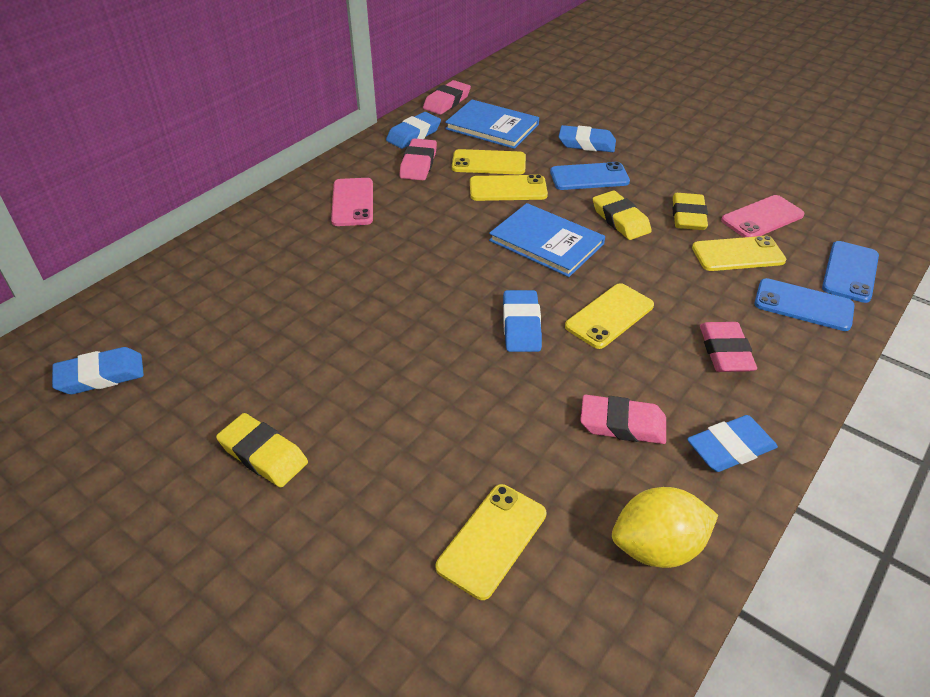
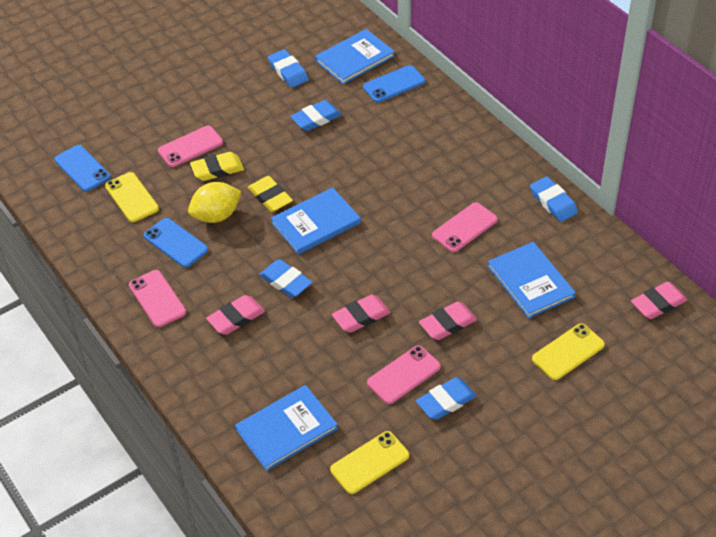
blue book: 2 -> 4
pink phone: 2 -> 4
yellow eraser: 3 -> 2
yellow phone: 5 -> 3

